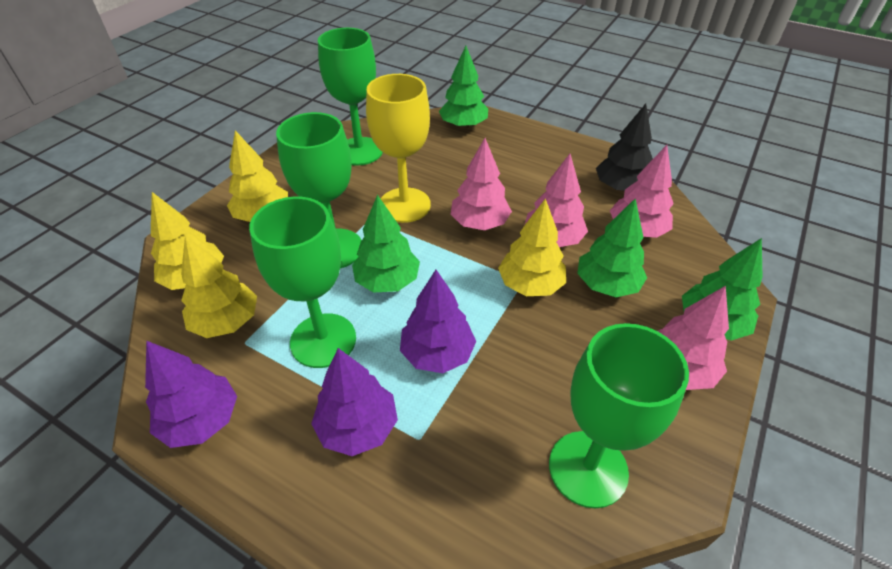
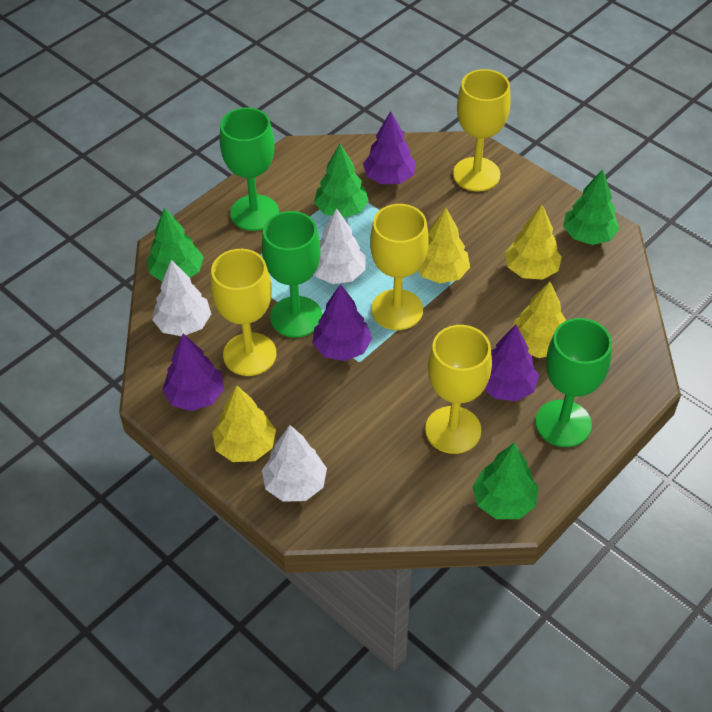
black tree: 1 -> 0
green goblet: 4 -> 3
pink tree: 4 -> 0
purple tree: 3 -> 4
white tree: 0 -> 3
yellow goblet: 1 -> 4

